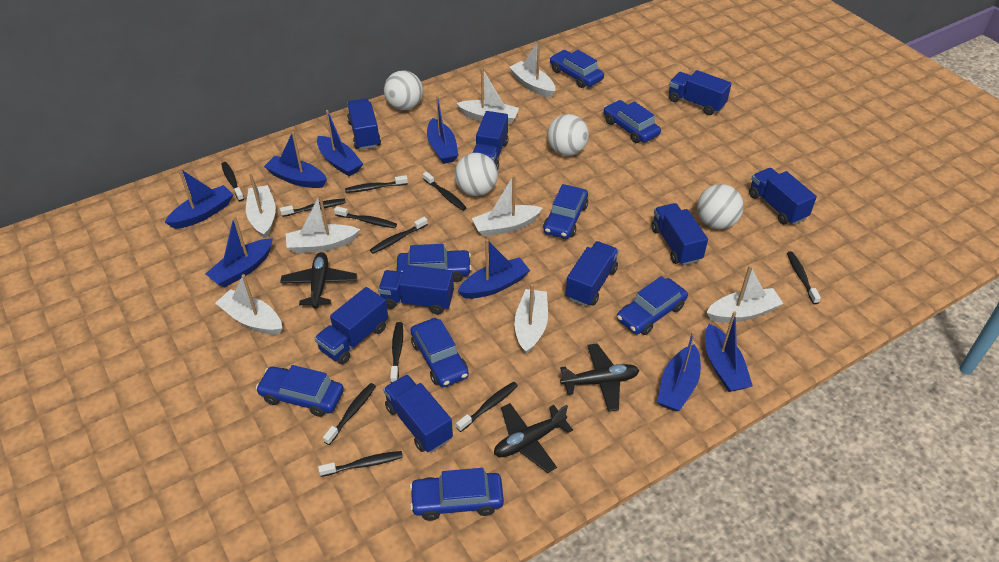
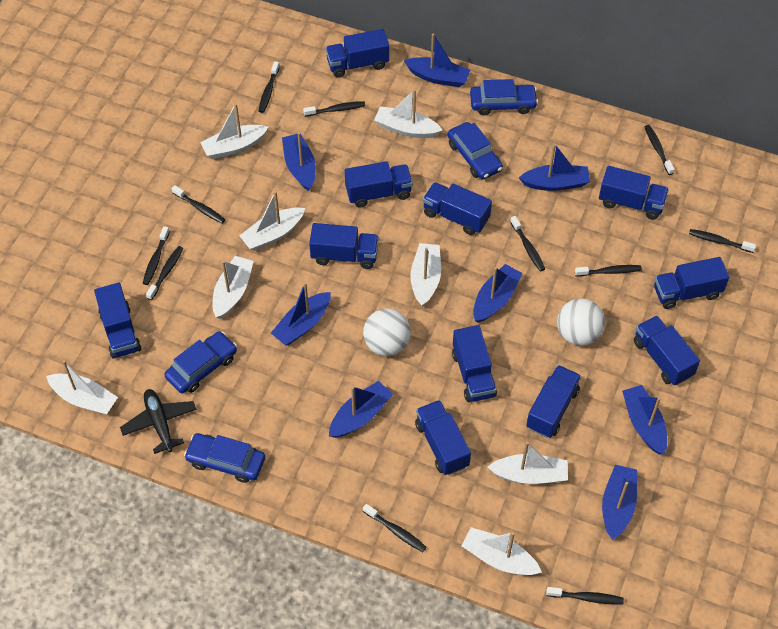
black plane: 3 -> 1
blue car: 8 -> 4
blue truck: 9 -> 11
white ball: 4 -> 2

